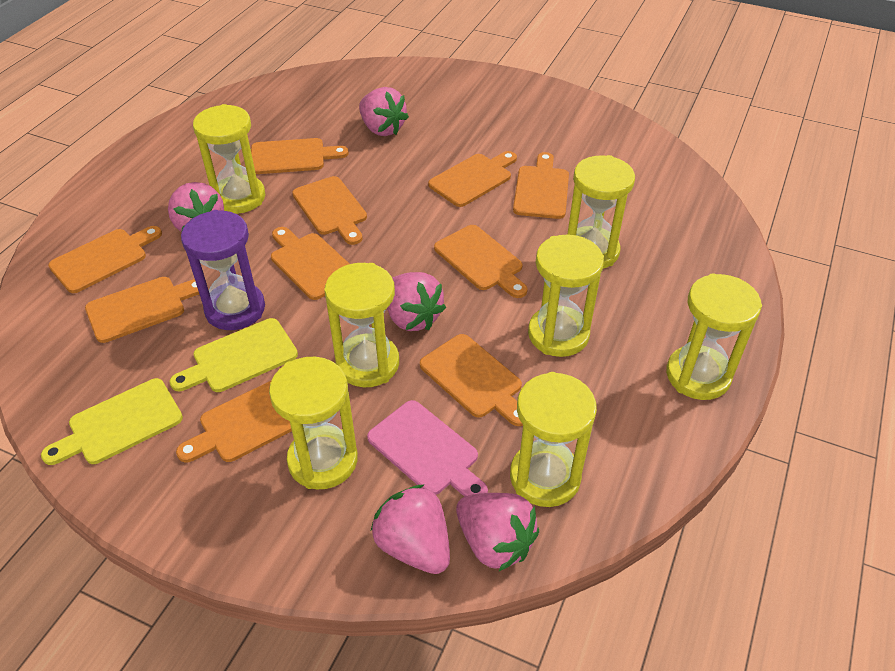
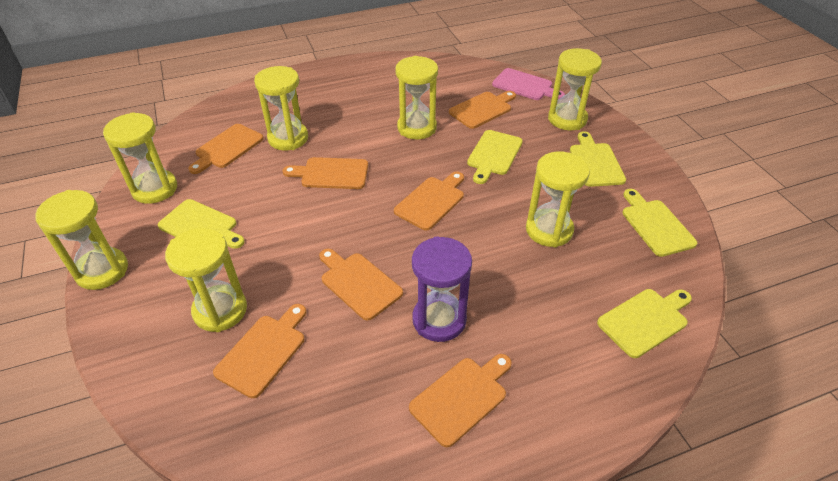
orange cutting board: 10 -> 7
pink strawberry: 5 -> 0
yellow cutting board: 2 -> 5

